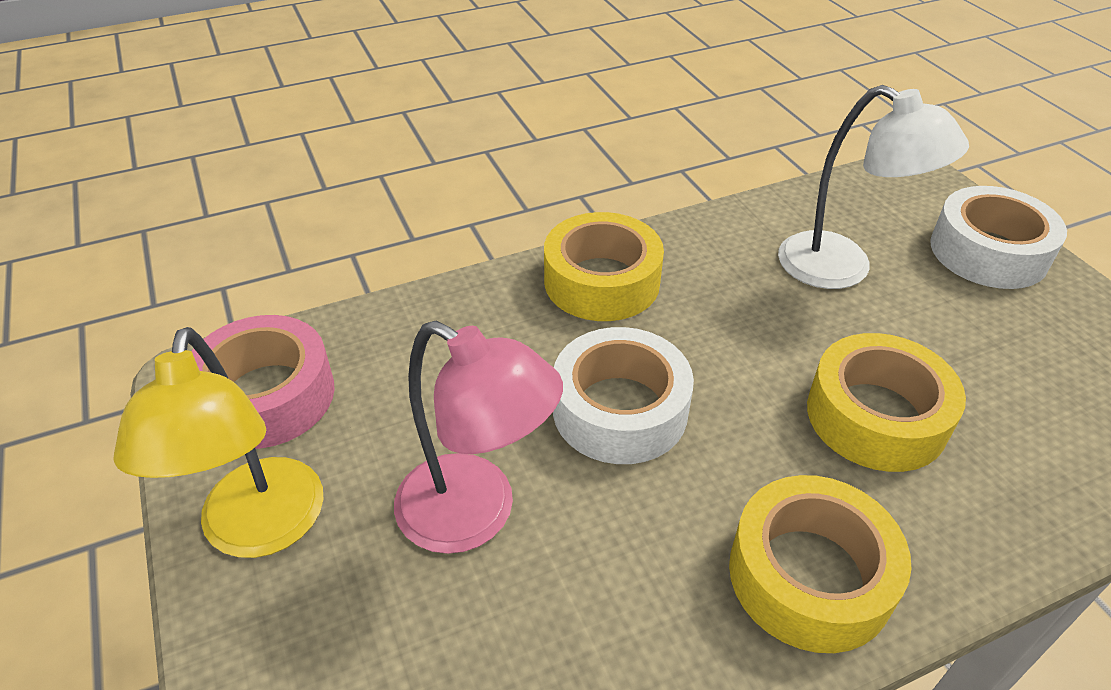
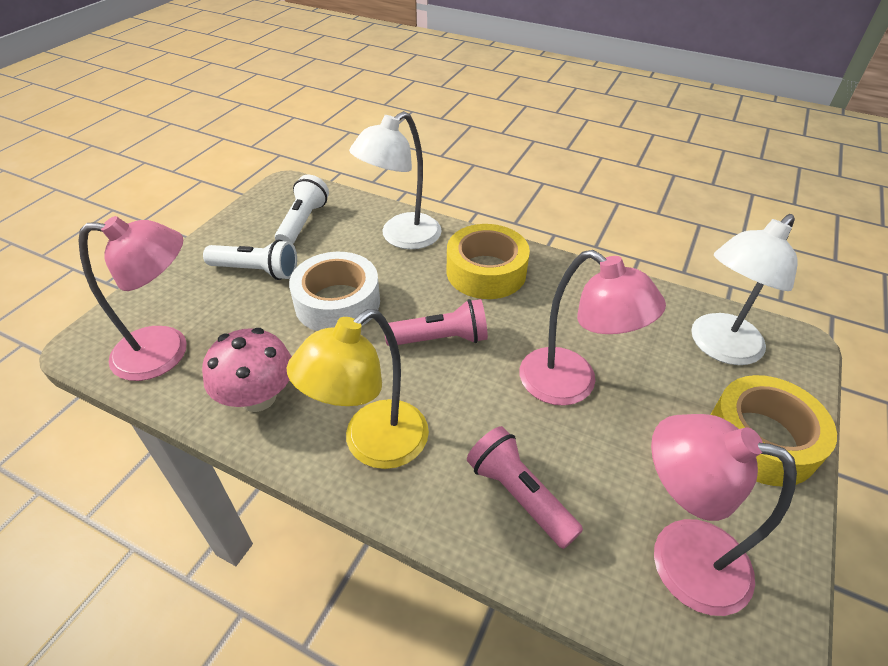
pink flashlight: 0 -> 2
pink lamp: 1 -> 3
pink mushroom: 0 -> 1
pink tape: 1 -> 0
white flashlight: 0 -> 2
white lamp: 1 -> 2
white tape: 2 -> 1
yellow tape: 3 -> 2

